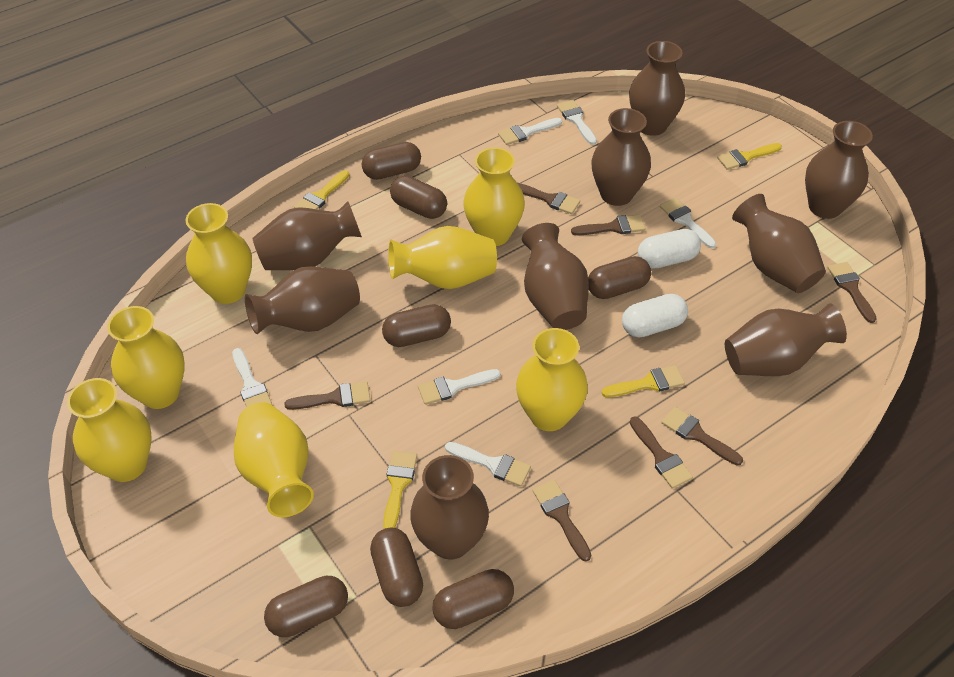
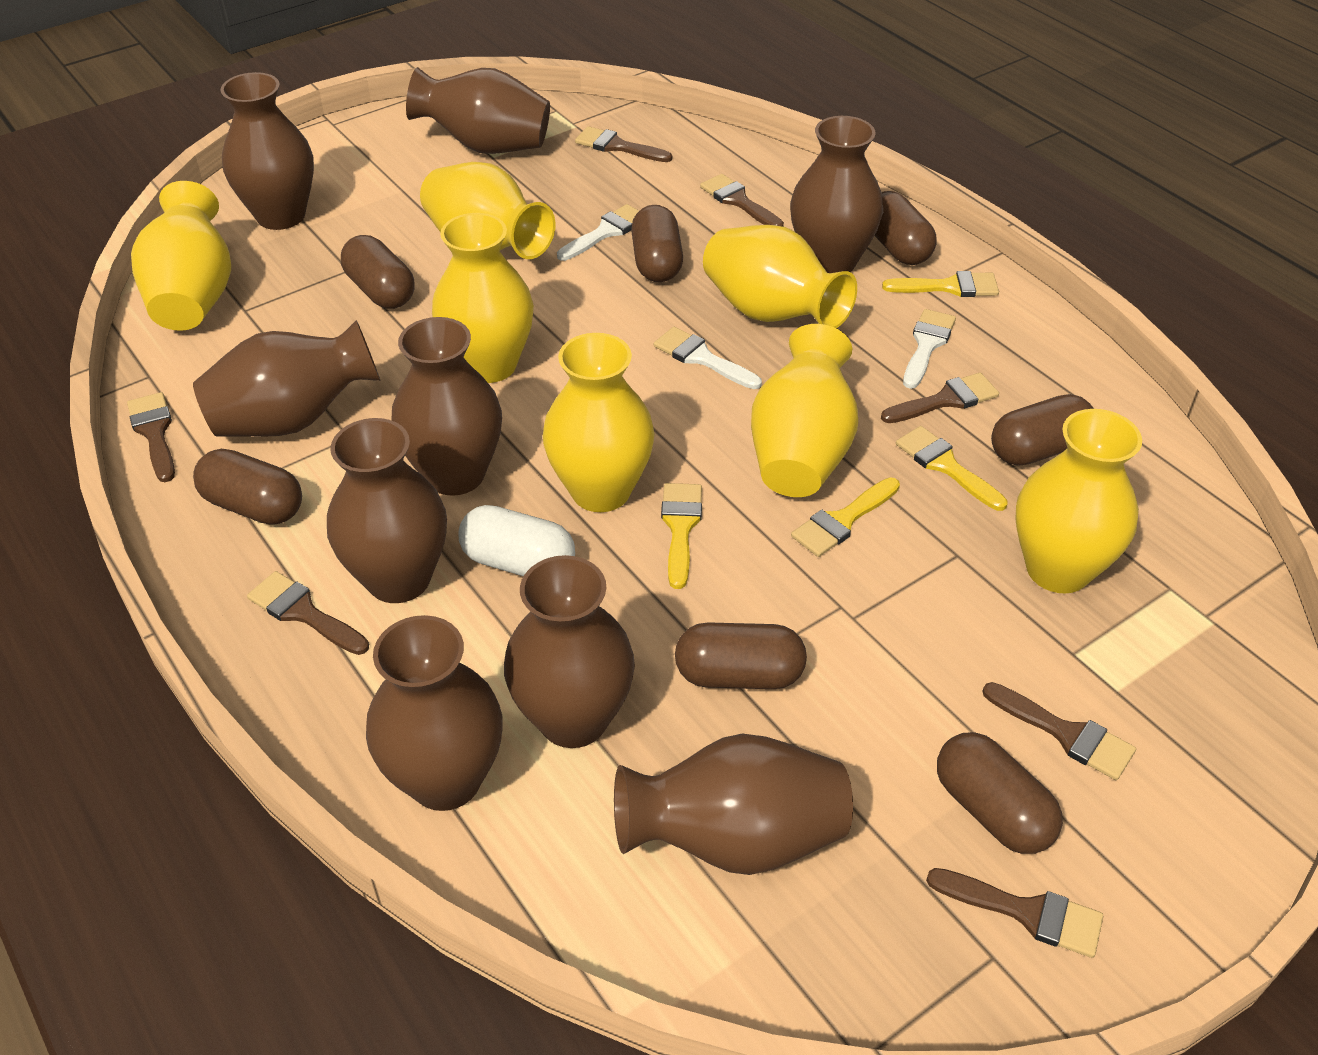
white brush: 6 -> 3
white capsule: 2 -> 1

